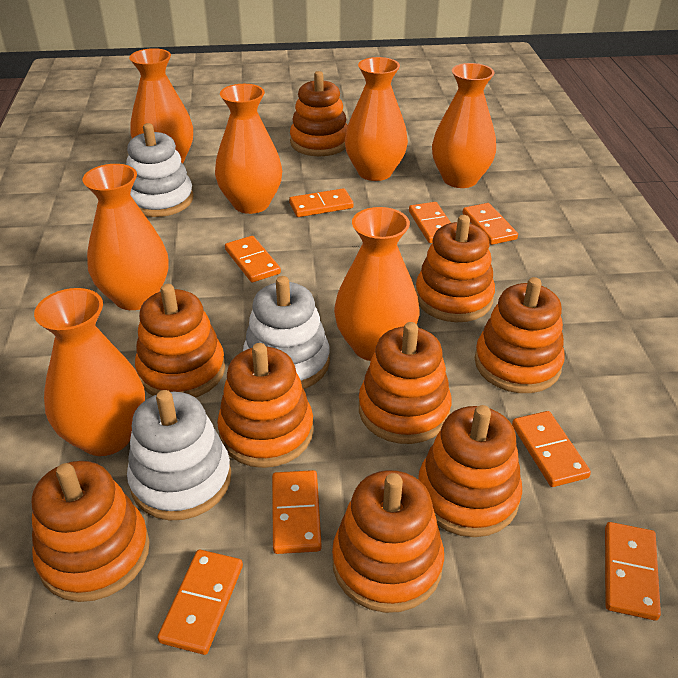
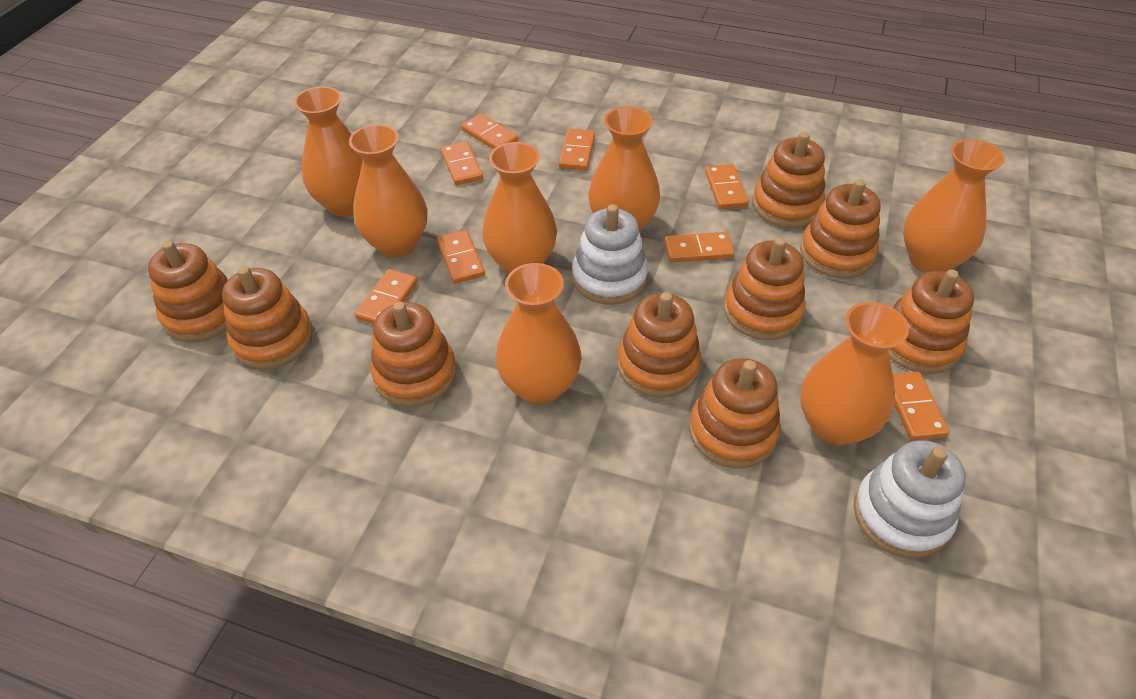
white stacking toy: 3 -> 2

